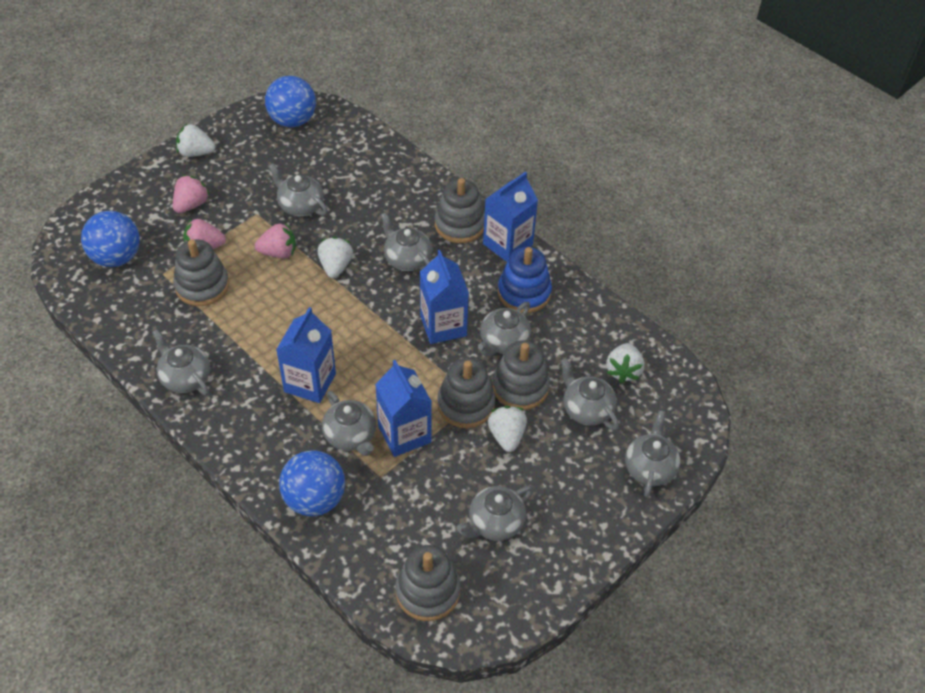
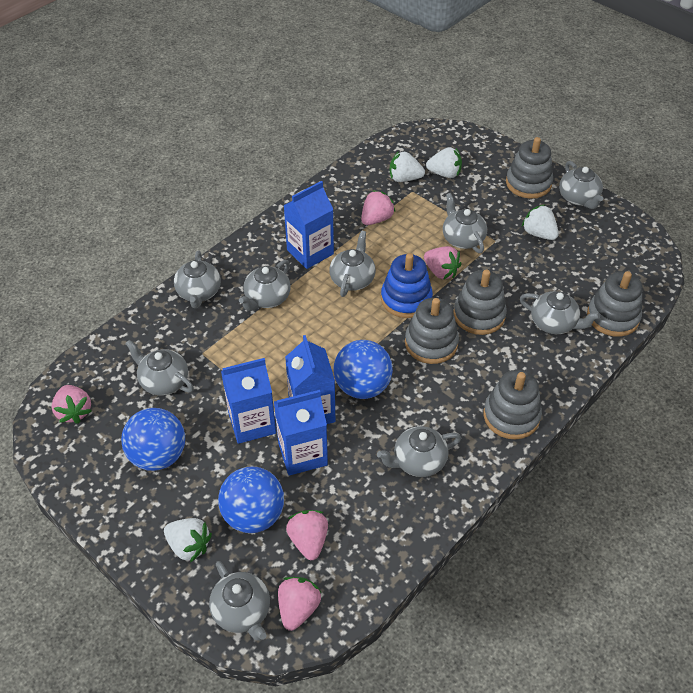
grey teapot: 8 -> 9
pink strawberry: 3 -> 5

